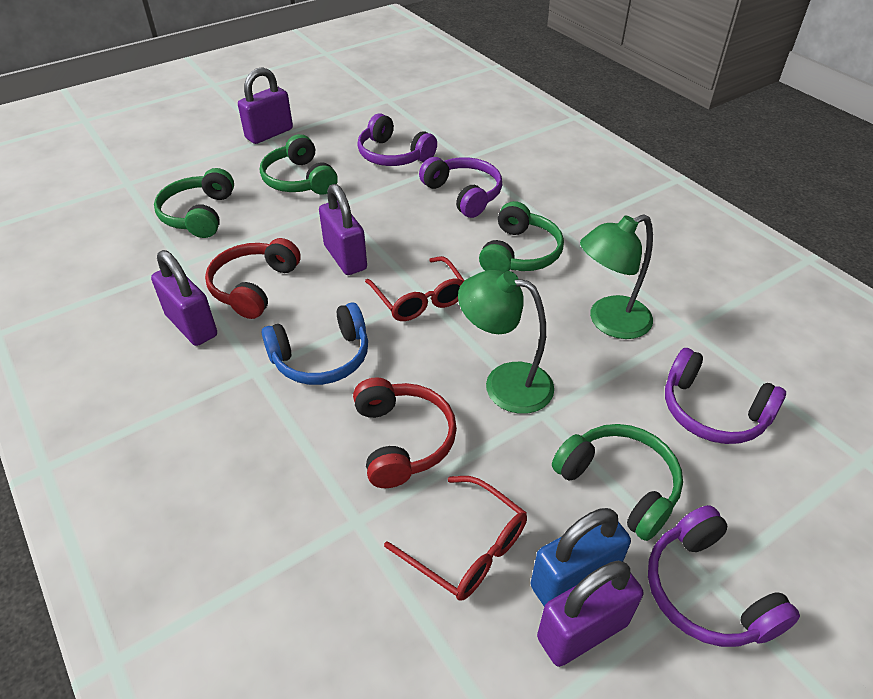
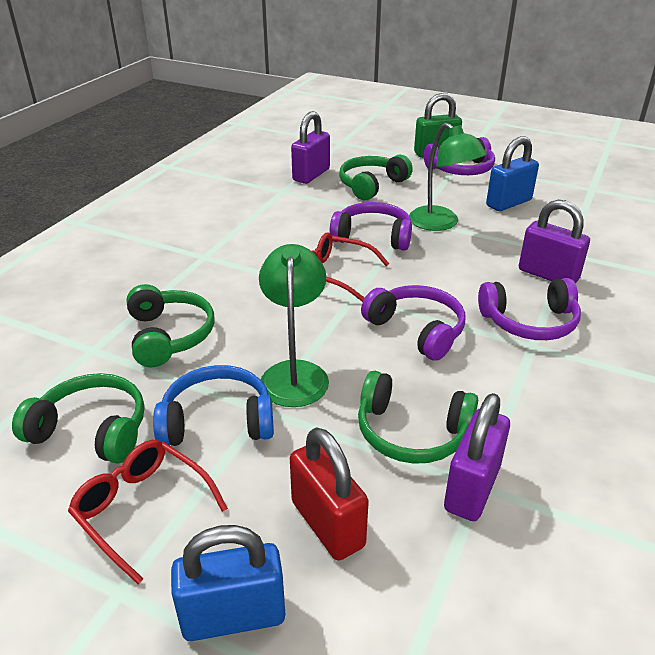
blue padlock: 1 -> 2
green padlock: 0 -> 1
purple padlock: 4 -> 3
red headphones: 2 -> 0
red padlock: 0 -> 1

